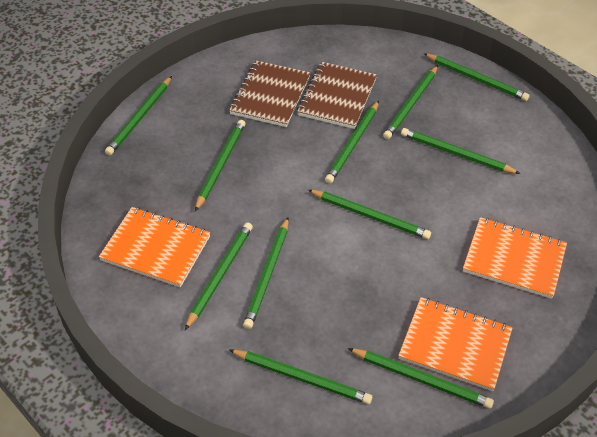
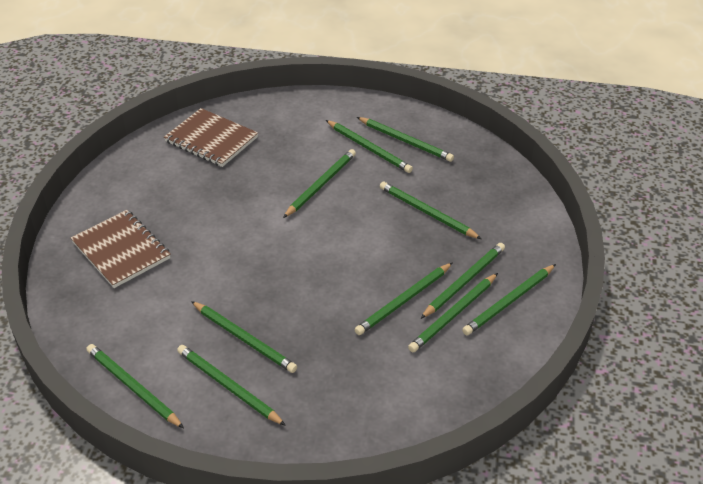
orange notebook: 3 -> 0

